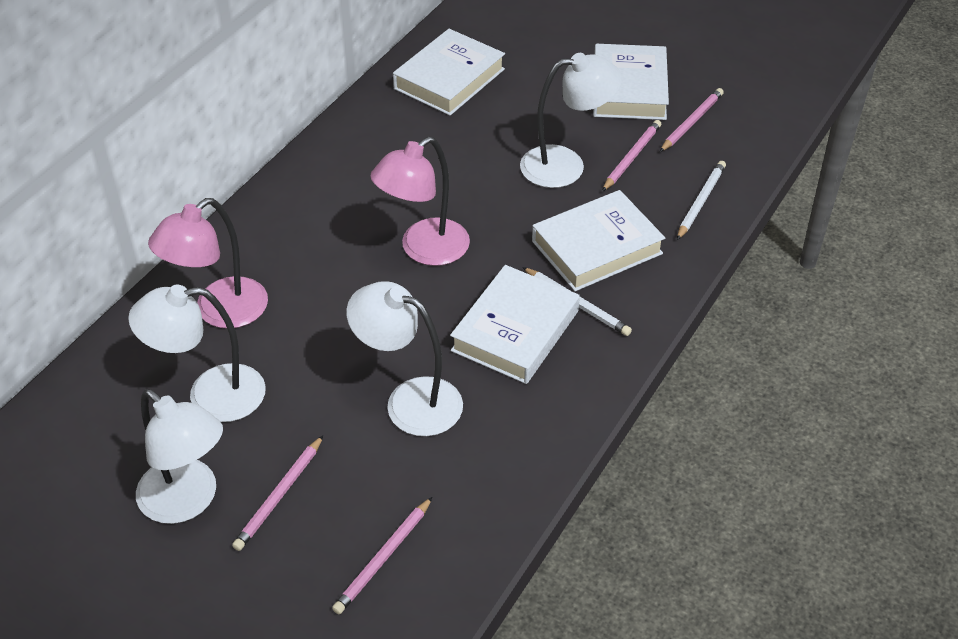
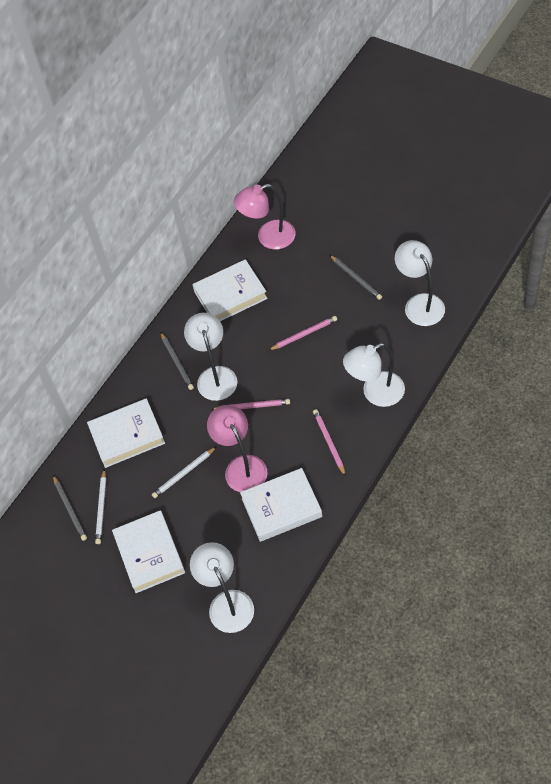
grey pencil: 0 -> 3
pink pencil: 4 -> 3

